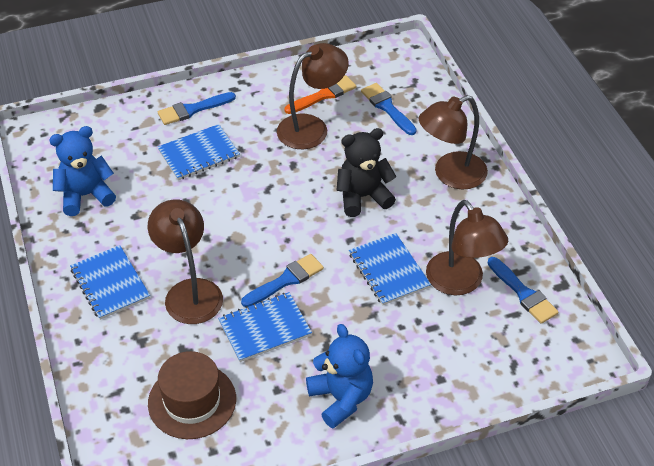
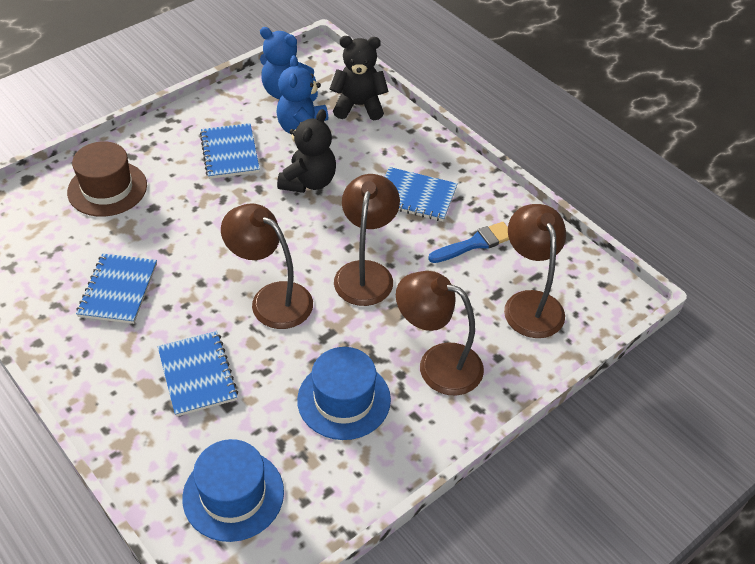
black teddy bear: 1 -> 2
blue brush: 4 -> 1
blue hat: 0 -> 2
orange brush: 1 -> 0

